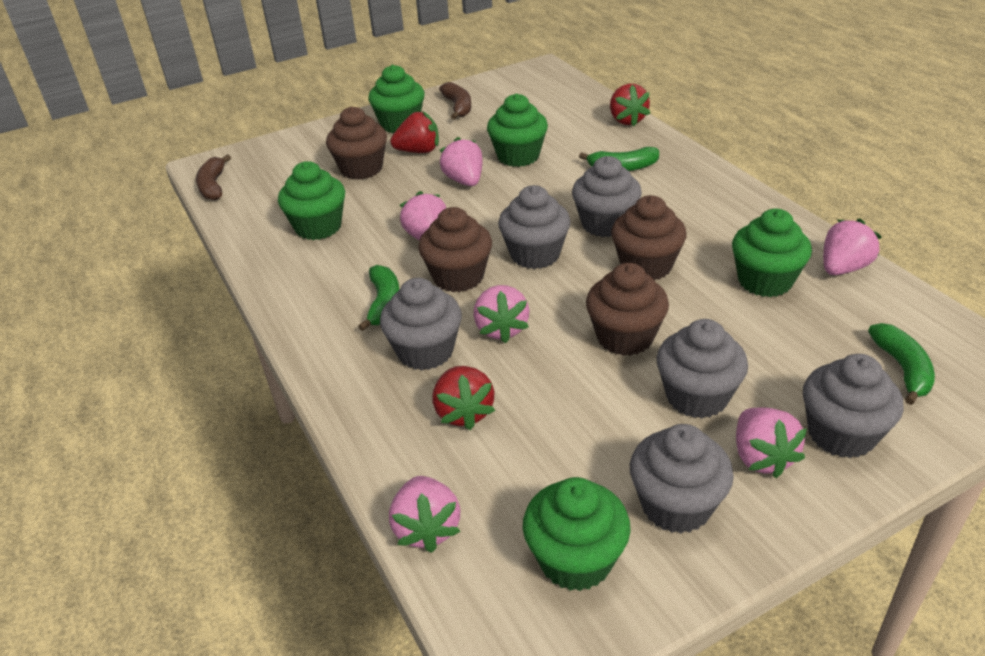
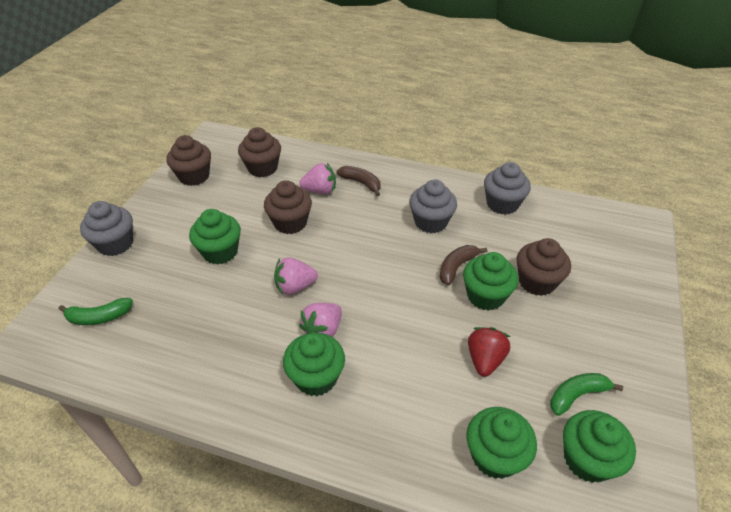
green banana: 3 -> 2
grey cupcake: 6 -> 3
pink strawberry: 6 -> 3
red strawberry: 3 -> 1

